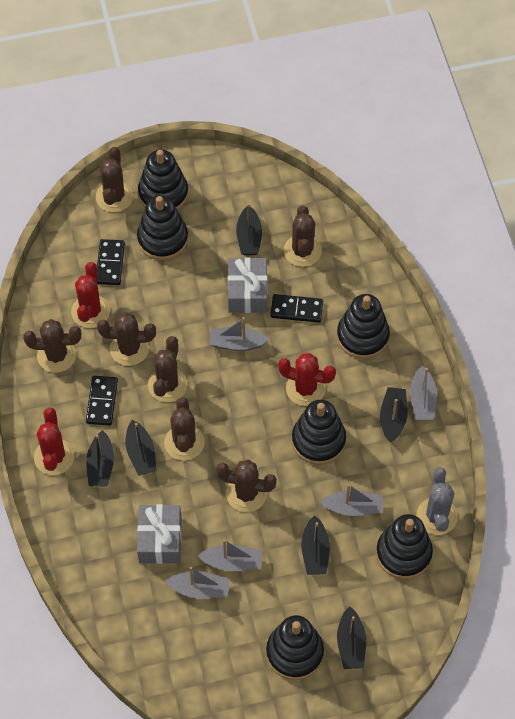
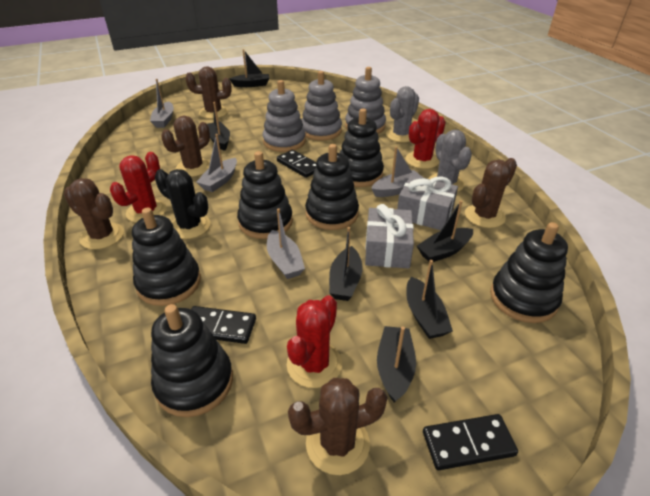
black cactus: 0 -> 1
brown cactus: 7 -> 5
grey boat: 5 -> 4
grey cactus: 1 -> 2
grey stacking toy: 0 -> 3

